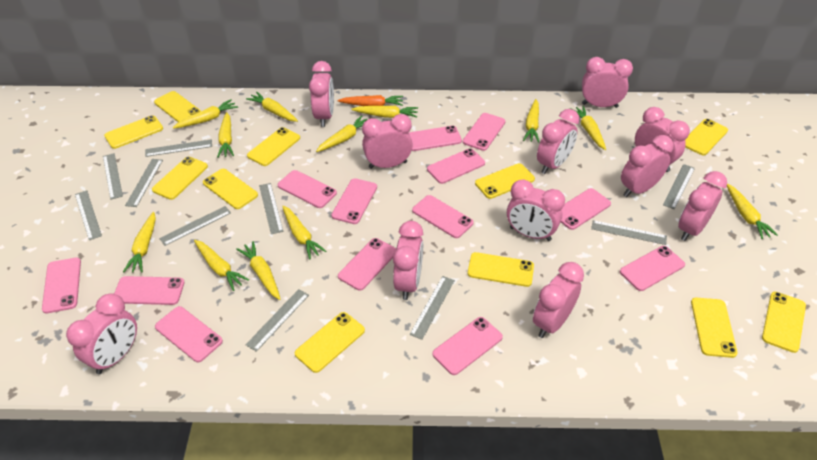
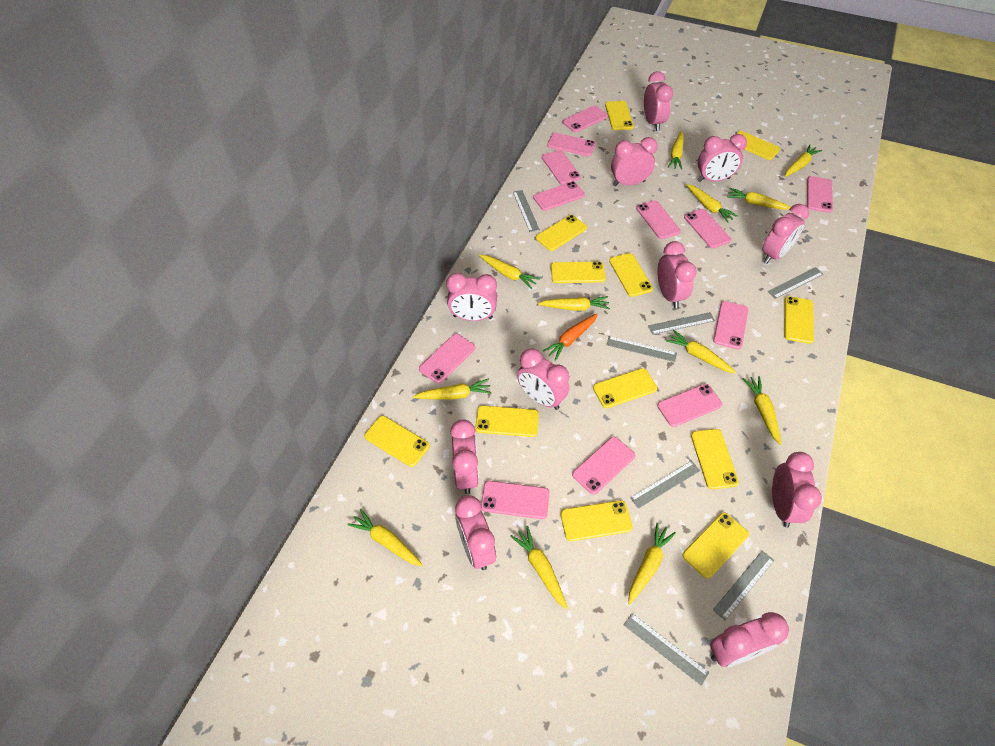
grey ruler: 10 -> 7
pink phone: 13 -> 12
yellow phone: 11 -> 12

